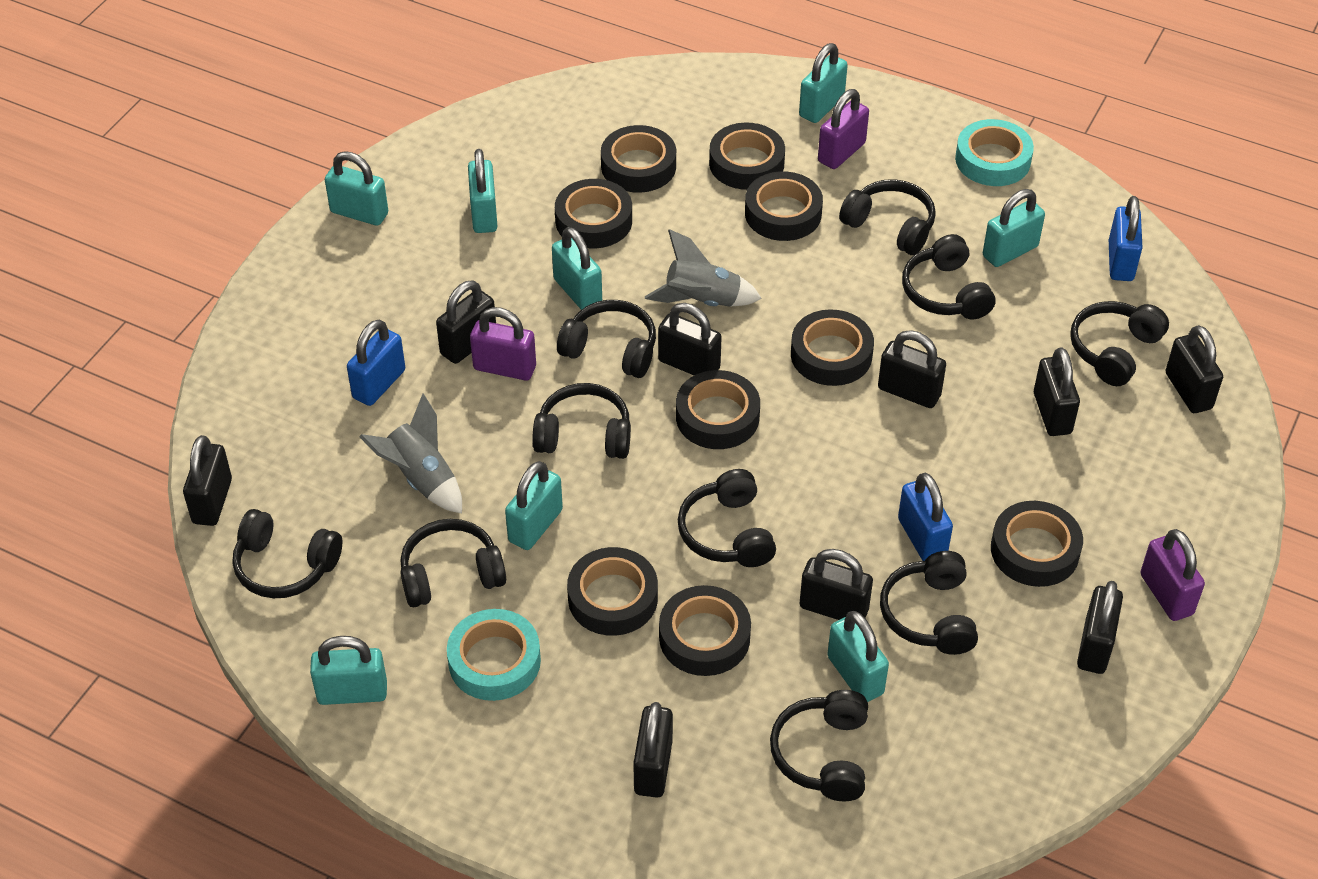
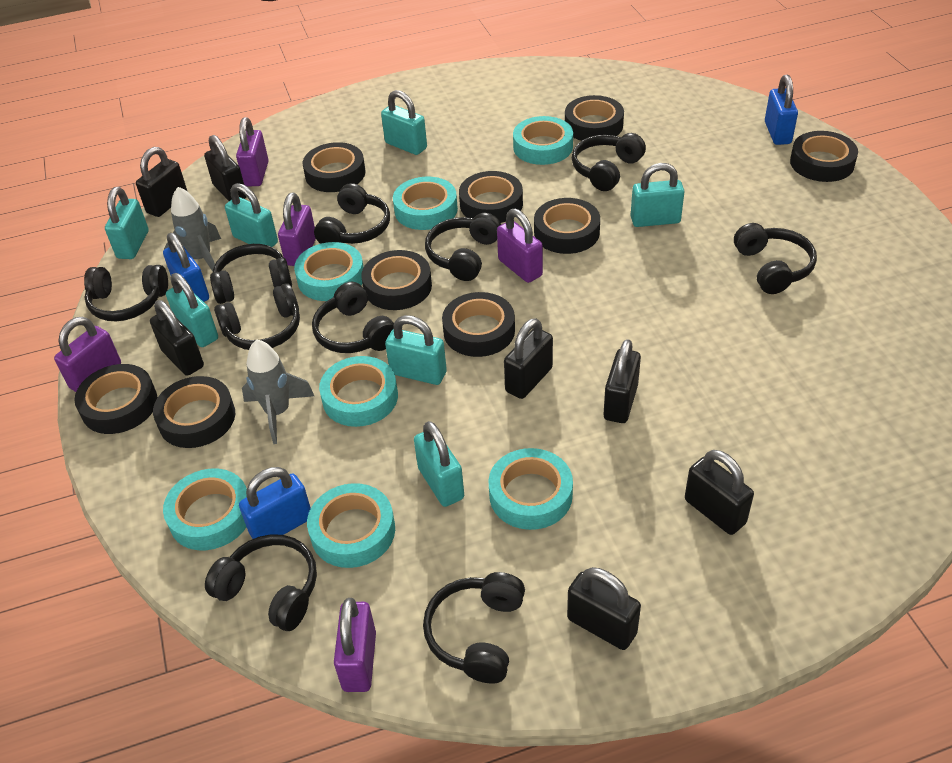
black padlock: 9 -> 7
purple padlock: 3 -> 5
turquoise padlock: 8 -> 7
turquoise tape: 2 -> 7

